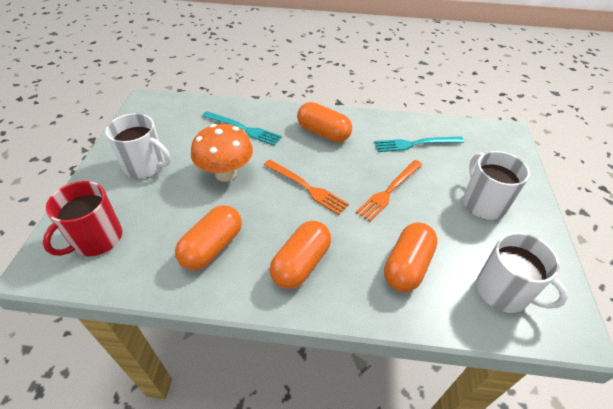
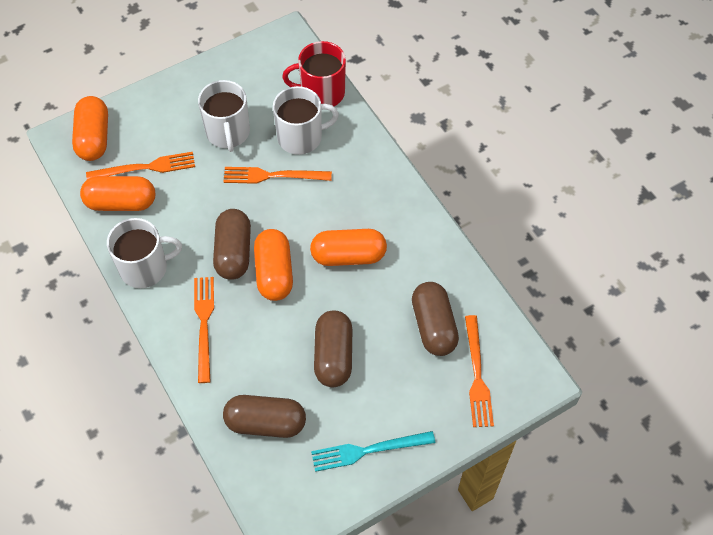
brown capsule: 0 -> 4
orange fork: 2 -> 4
orange mushroom: 1 -> 0
turquoise fork: 2 -> 1

